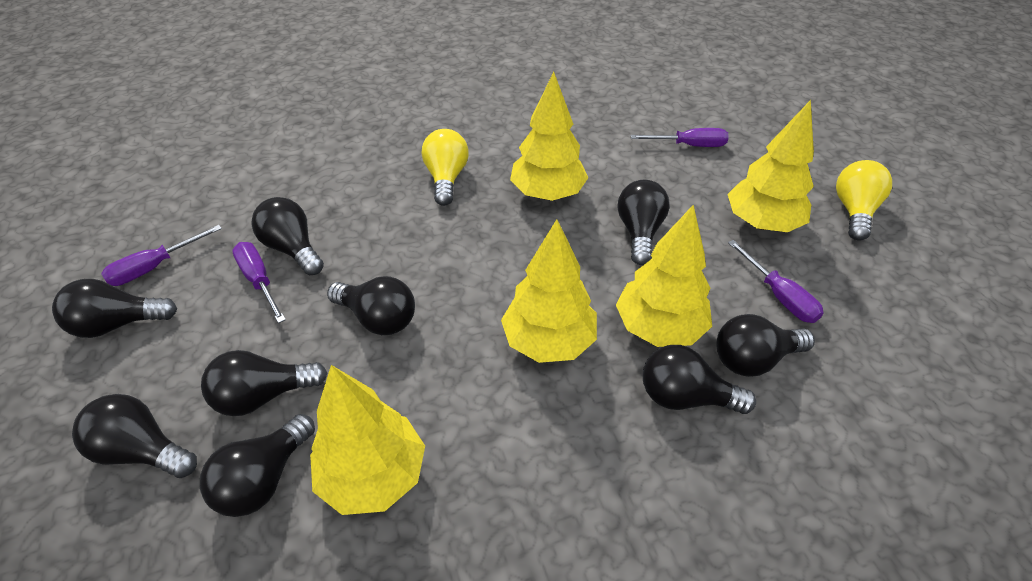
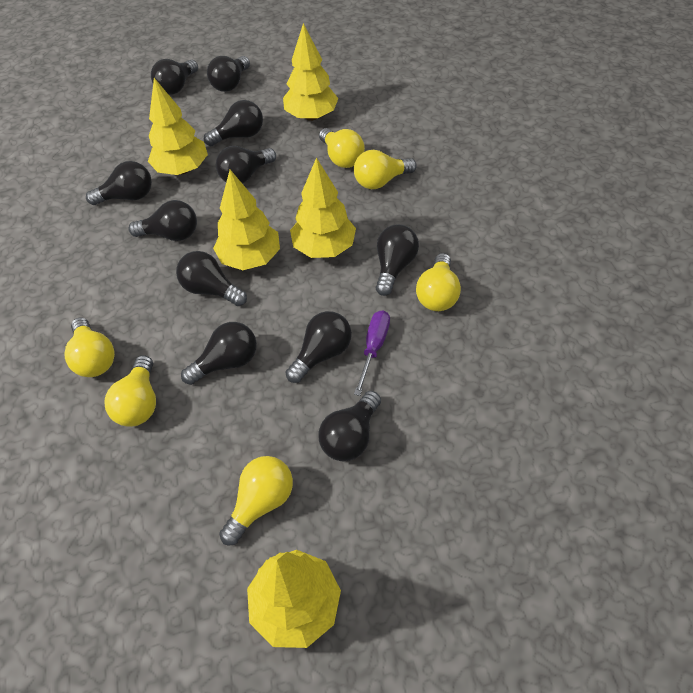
black light bulb: 9 -> 11
purple screwdriver: 4 -> 1
yellow light bulb: 2 -> 6

